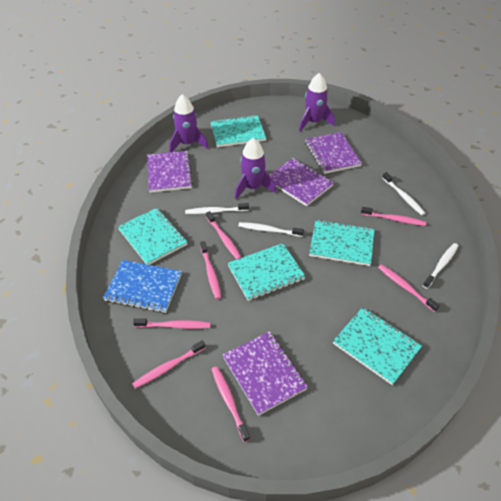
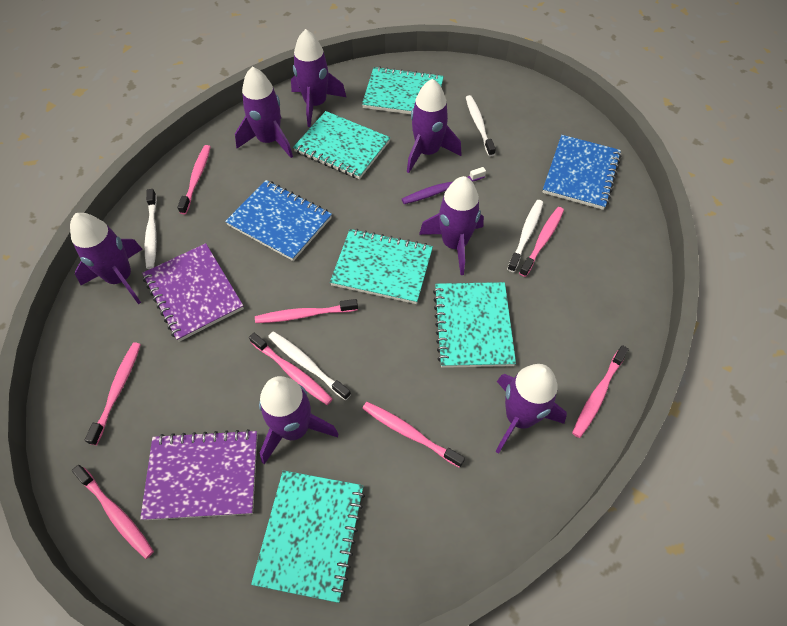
blue notebook: 1 -> 2
pink toothbrush: 7 -> 8
purple notebook: 4 -> 2
purple rocket: 3 -> 7
purple toothbrush: 0 -> 1

